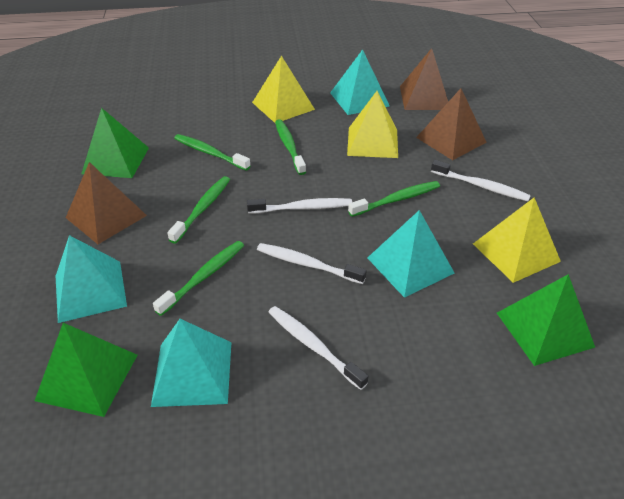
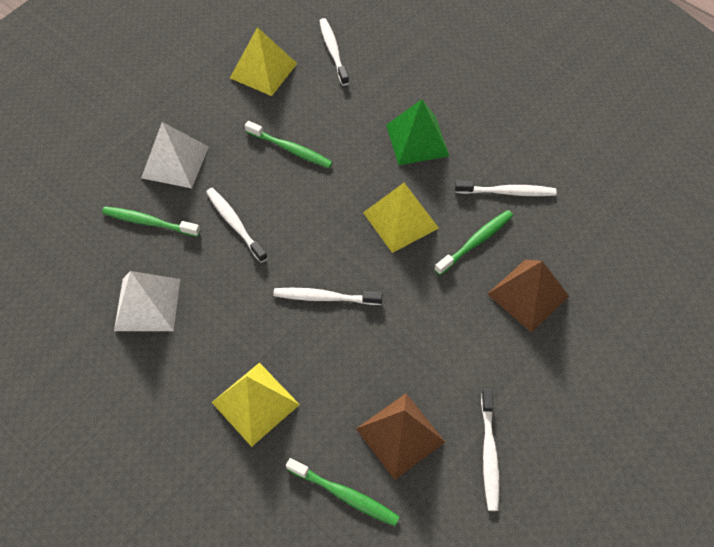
brown pyramid: 3 -> 2
green pyramid: 3 -> 1
green toothbrush: 5 -> 4
turquoise pyramid: 4 -> 0
white pyramid: 0 -> 2
white toothbrush: 4 -> 5

